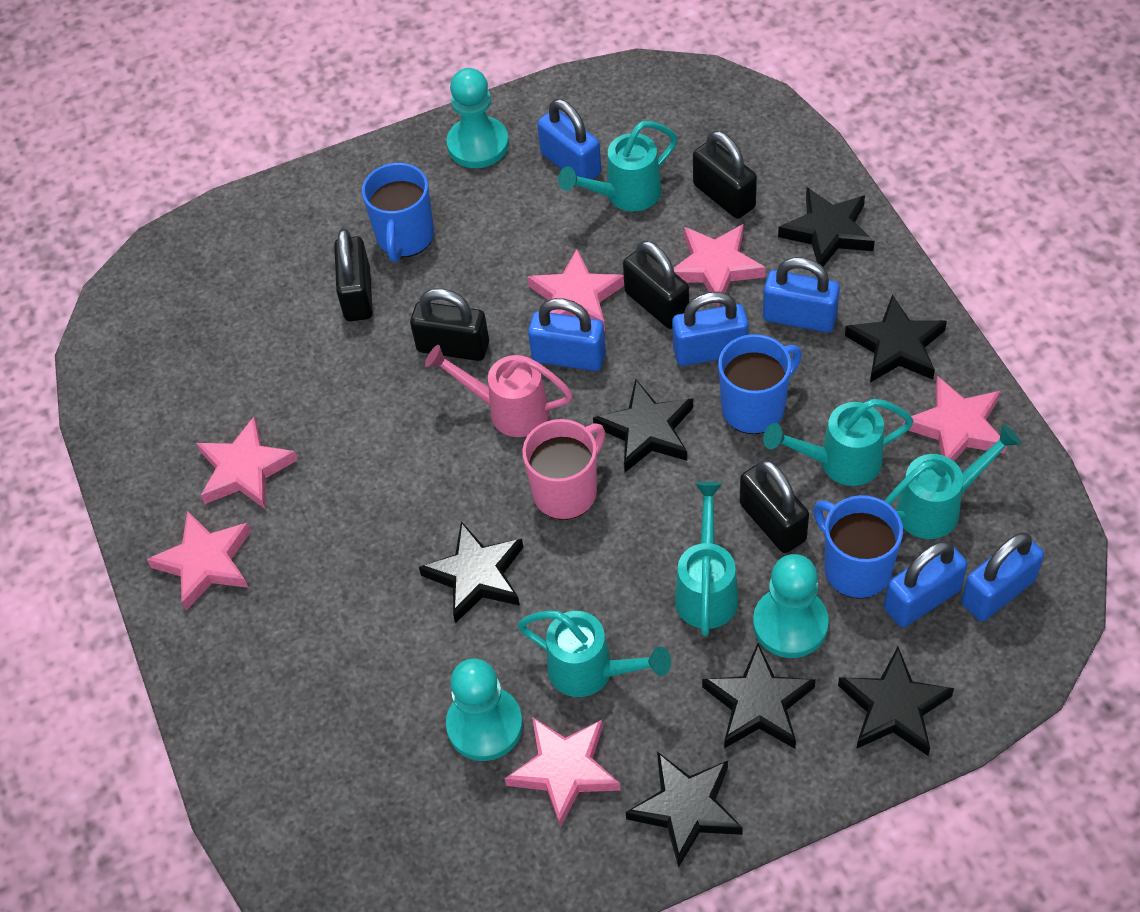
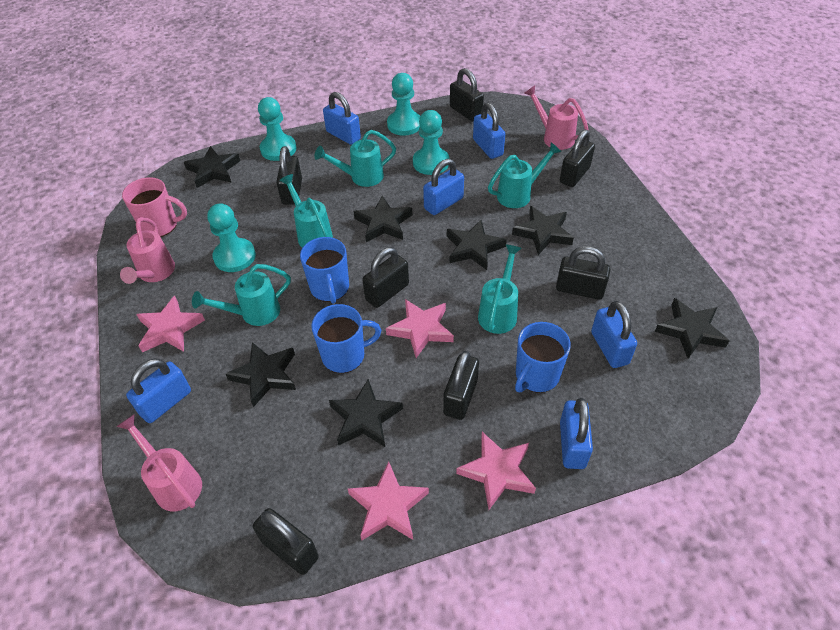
black padlock: 5 -> 7
pink star: 6 -> 4
pink watering can: 1 -> 3
turquoise pawn: 3 -> 4

